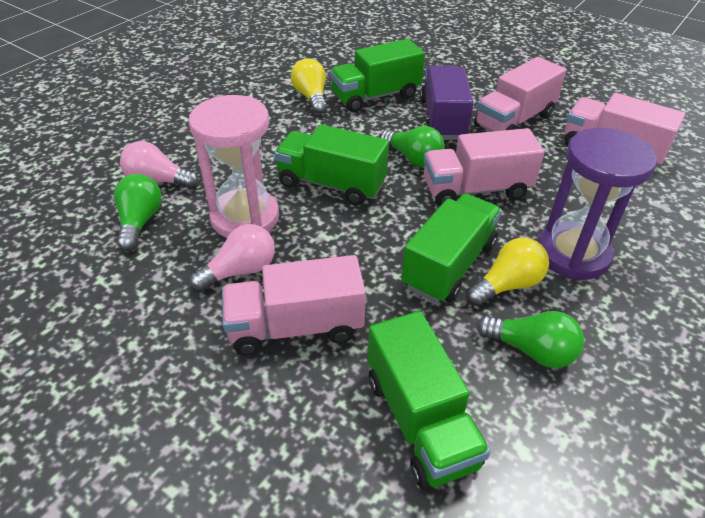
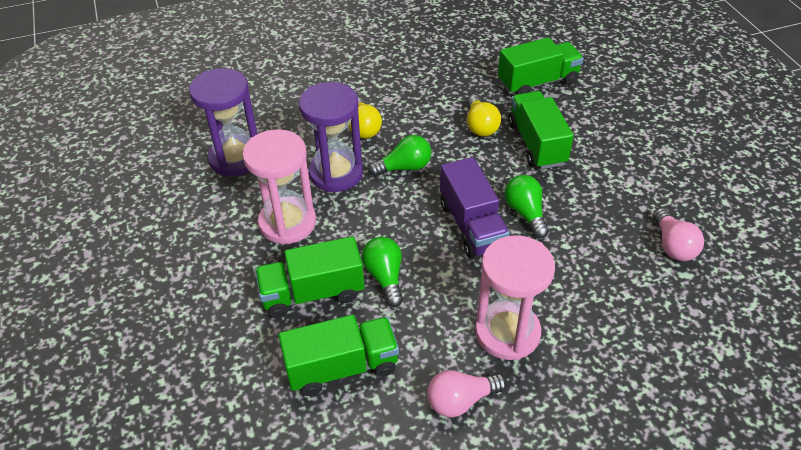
pink hourglass: 1 -> 2
pink truck: 4 -> 0
purple hourglass: 1 -> 2

